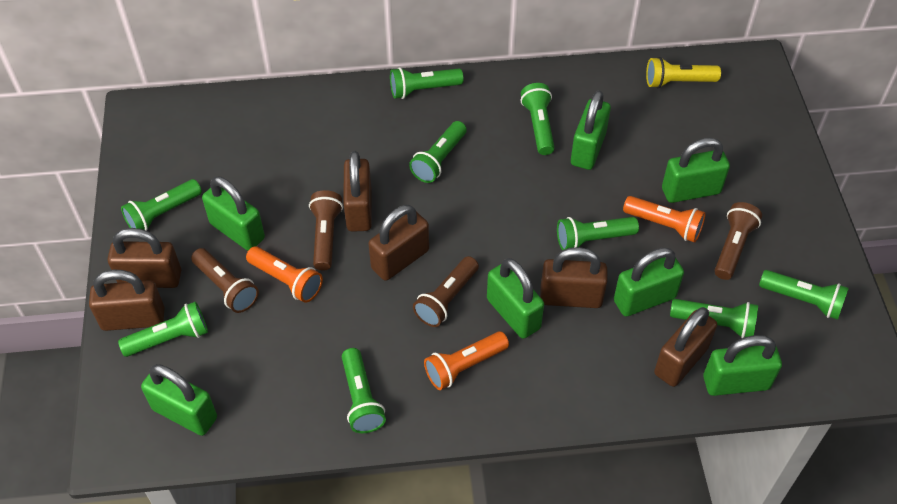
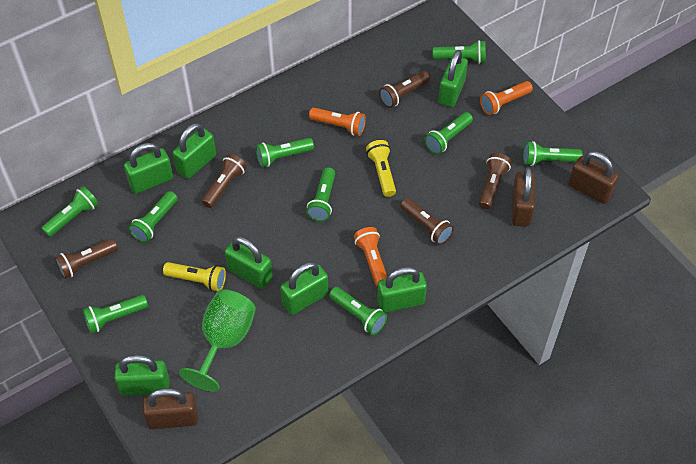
brown flashlight: 4 -> 5
brown padlock: 6 -> 3
green goblet: 0 -> 1
yellow flashlight: 1 -> 2

